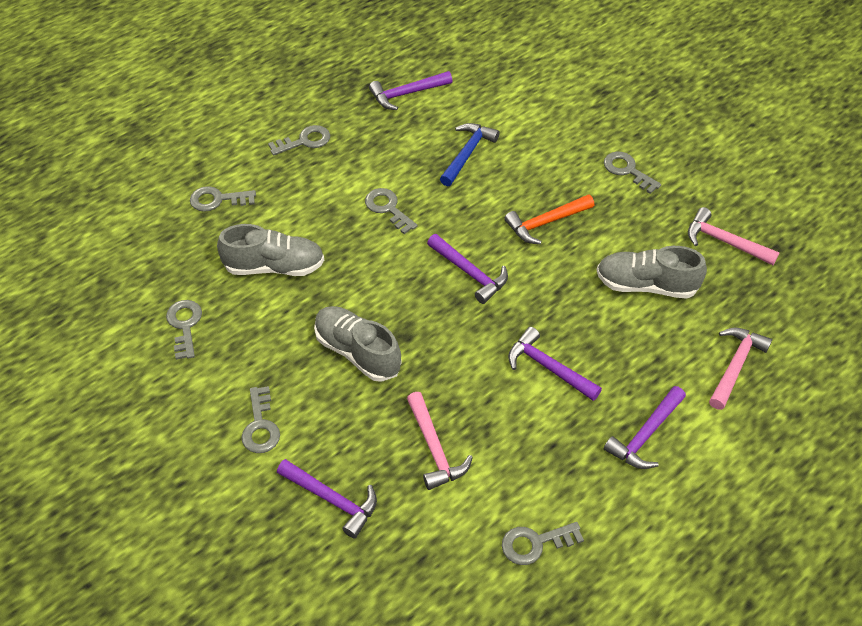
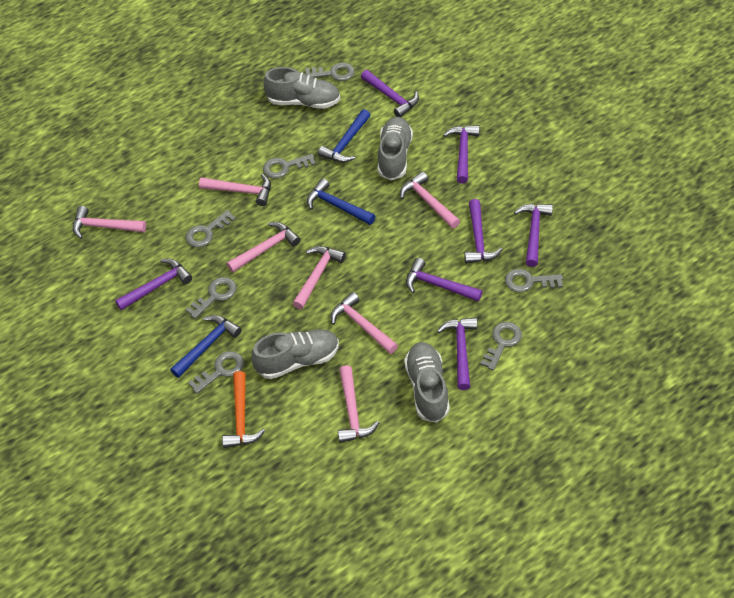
blue hammer: 1 -> 3
grey shoe: 3 -> 4
pink hammer: 3 -> 7
purple hammer: 5 -> 7

